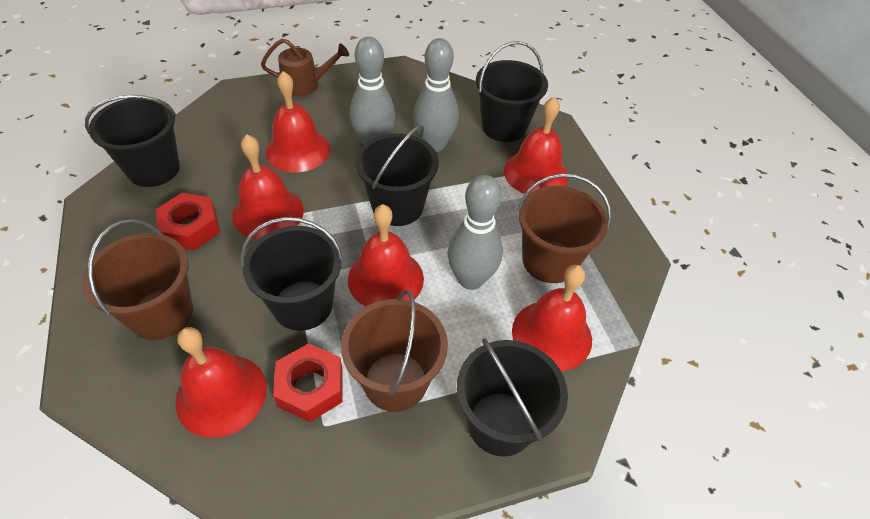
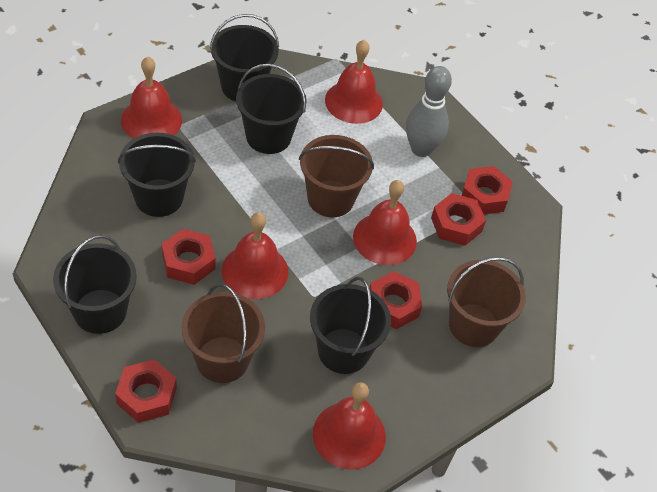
brown watering can: 1 -> 0
grey bowling pin: 3 -> 1
red bell: 6 -> 5
red nut: 2 -> 5

